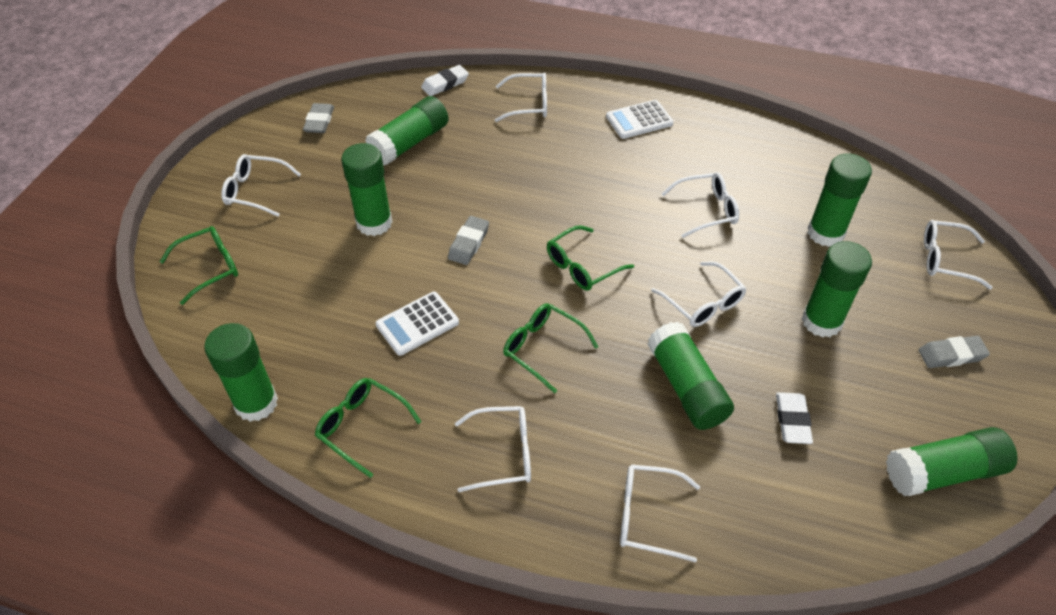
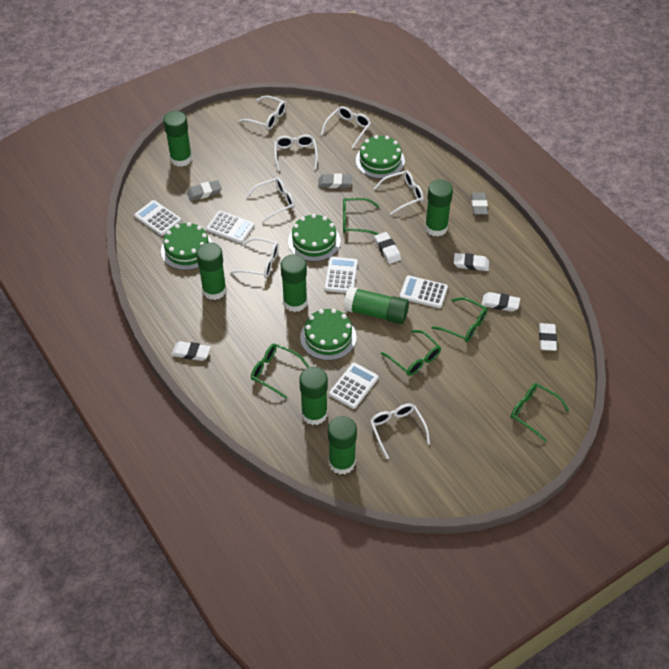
green cake: 0 -> 4
green glasses: 4 -> 5
white calculator: 2 -> 5
white eraser: 2 -> 5

